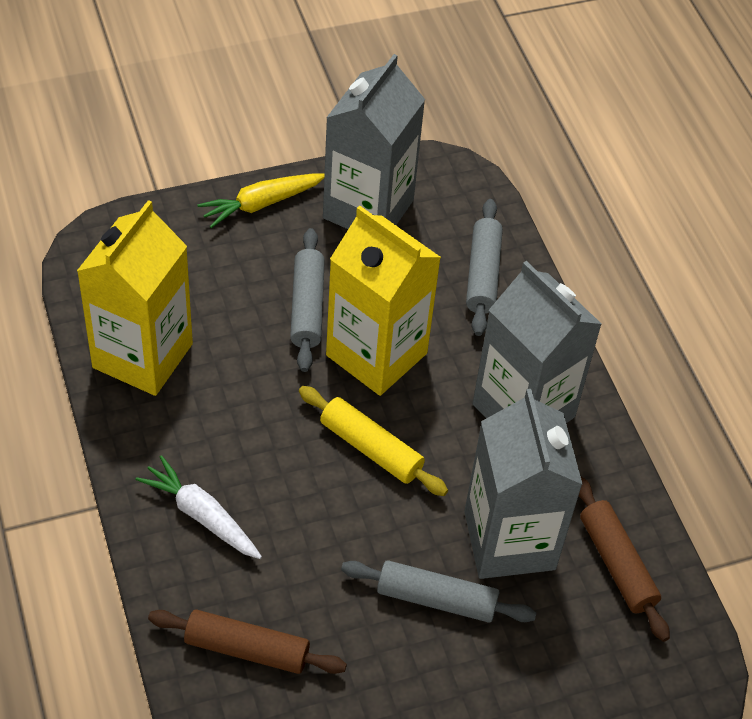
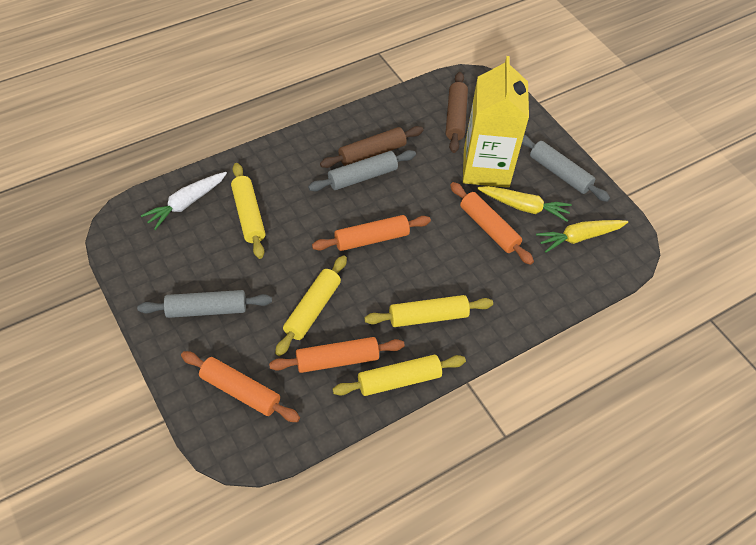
grey carton: 3 -> 0
orange rolling pin: 0 -> 4
yellow carrot: 1 -> 2
yellow carton: 2 -> 1
yellow rolling pin: 1 -> 4

